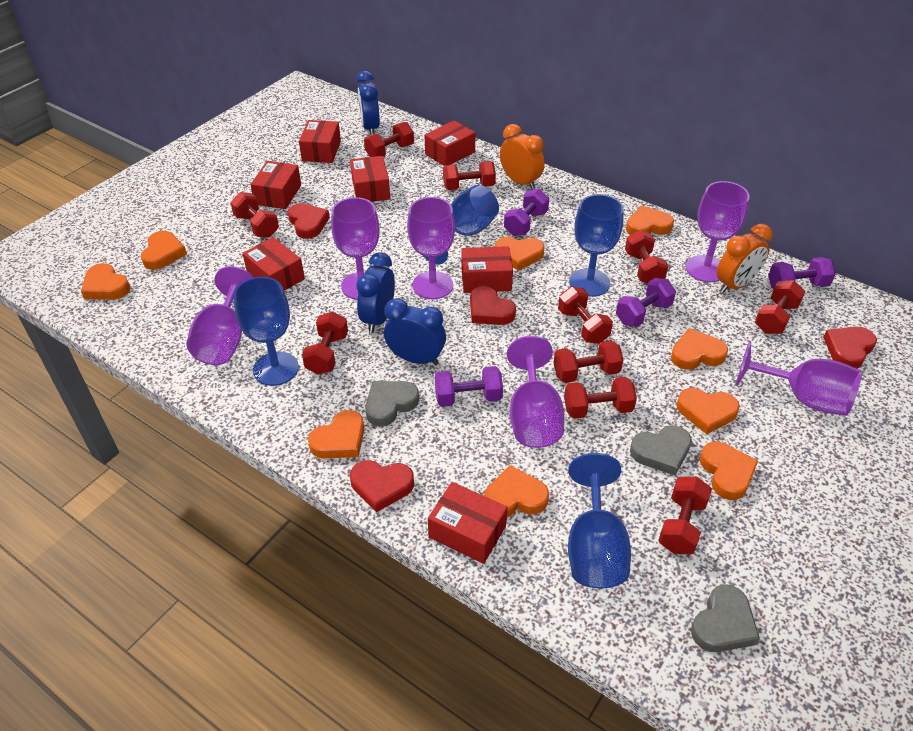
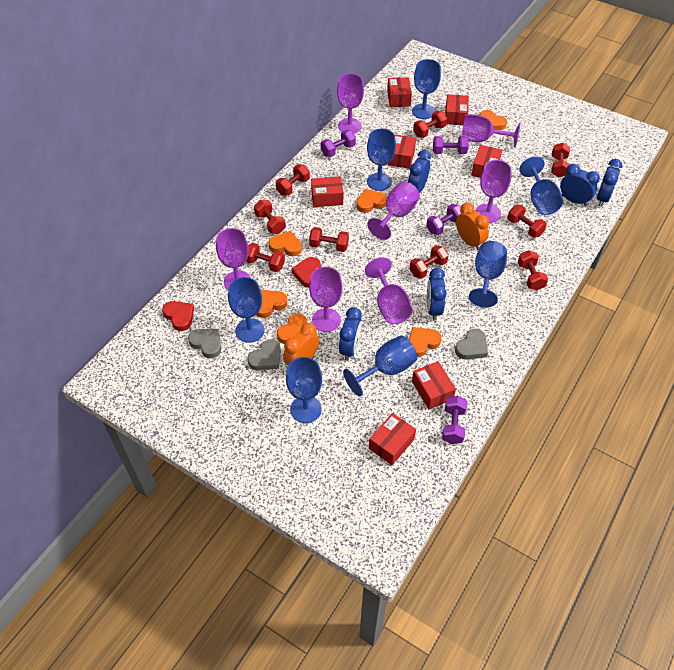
blue clock: 3 -> 5
blue goblet: 4 -> 7
orange heart: 9 -> 6
purple goblet: 6 -> 7
red dumbbell: 10 -> 9
red heart: 4 -> 2

